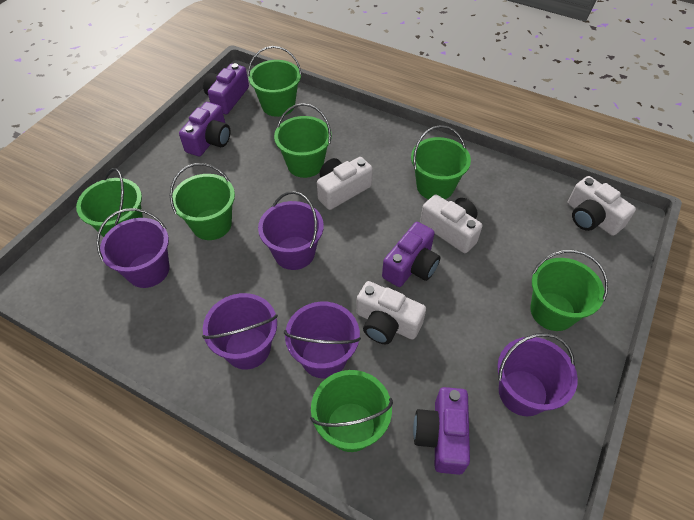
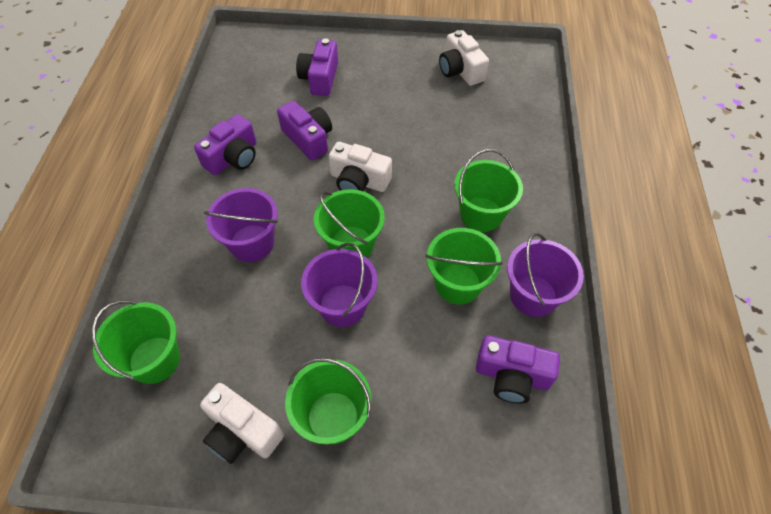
green bucket: 7 -> 5
purple bucket: 5 -> 3
white camera: 4 -> 3

